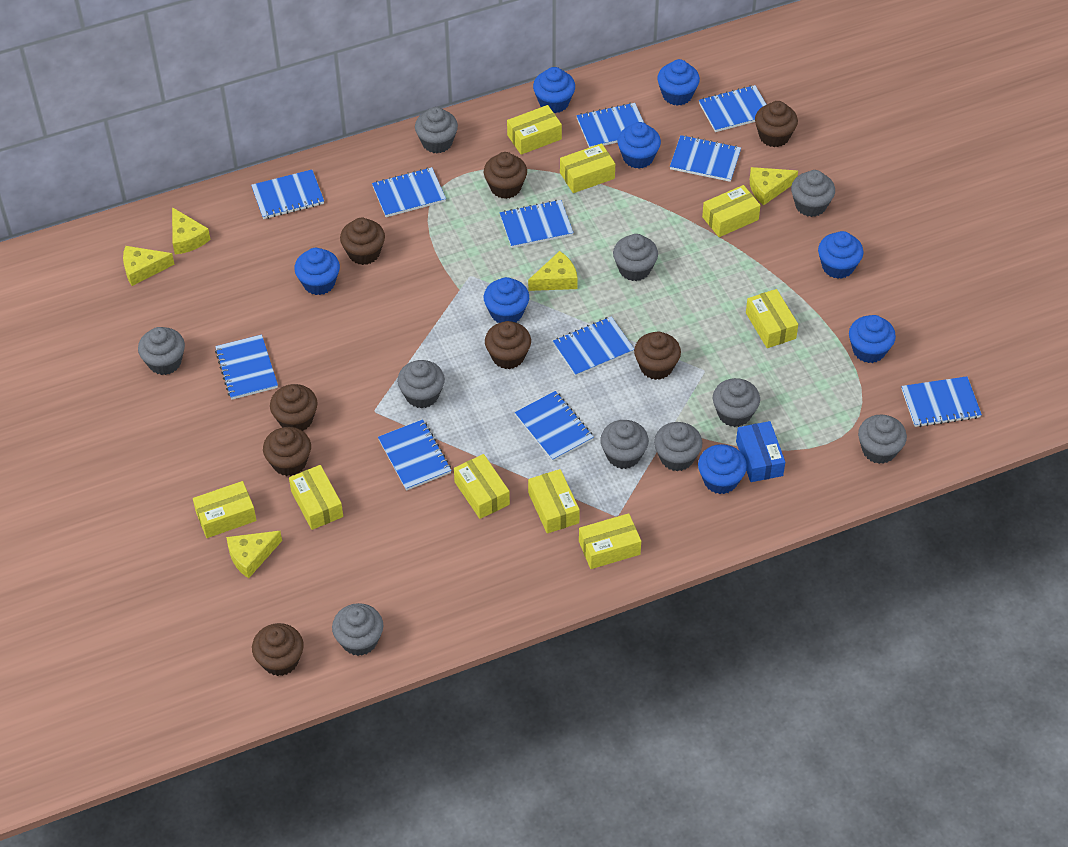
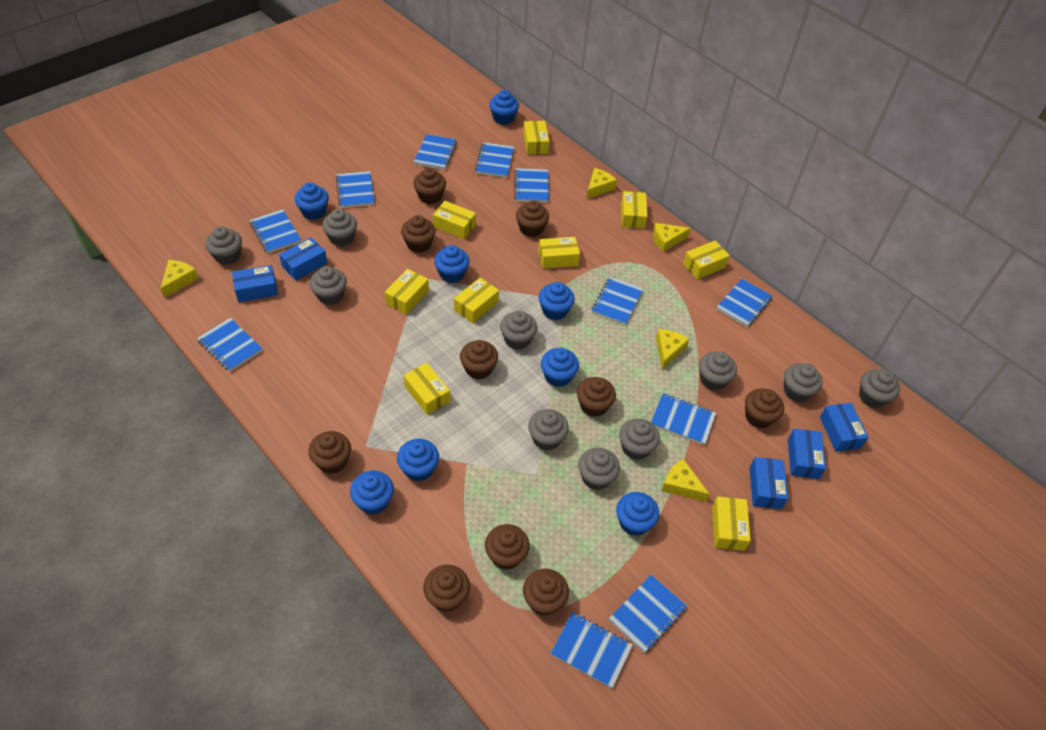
blue box: 1 -> 5
brown cupcake: 8 -> 10

